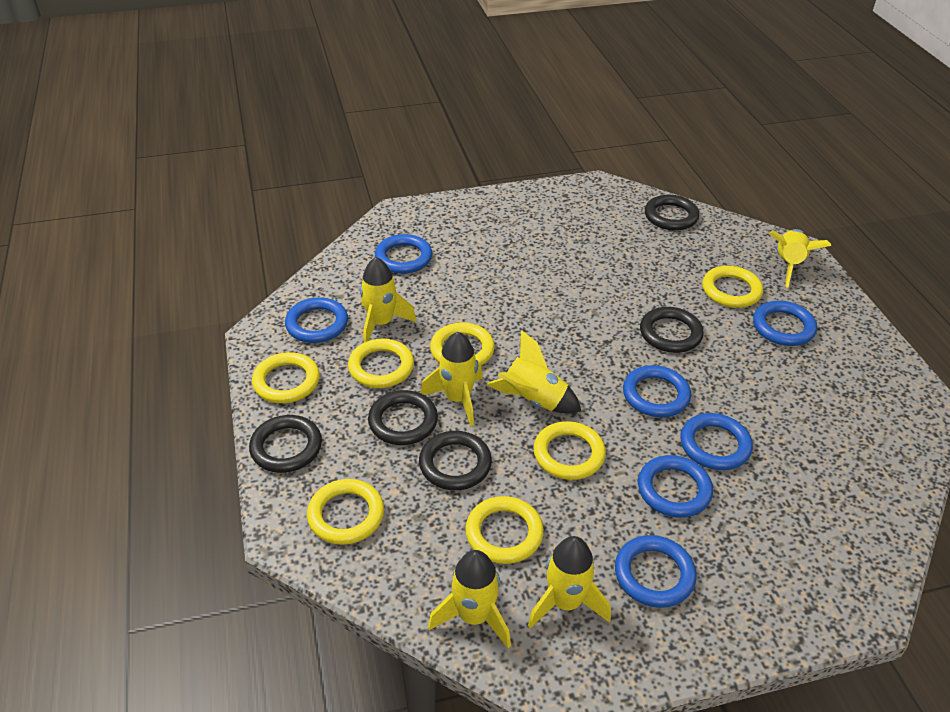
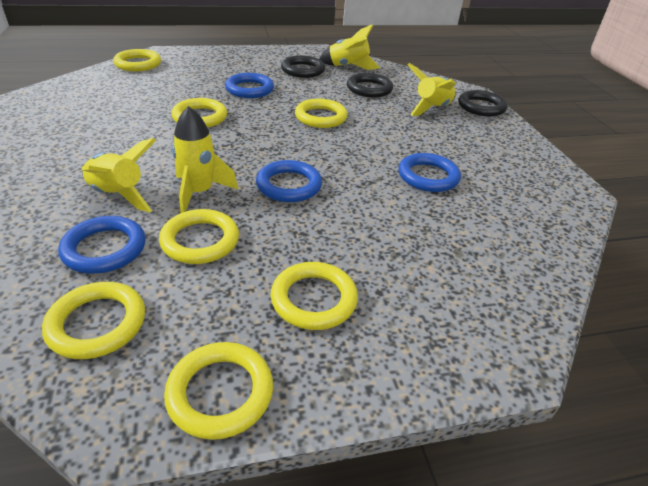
black ring: 5 -> 3
blue ring: 7 -> 4
yellow rocket: 6 -> 4

